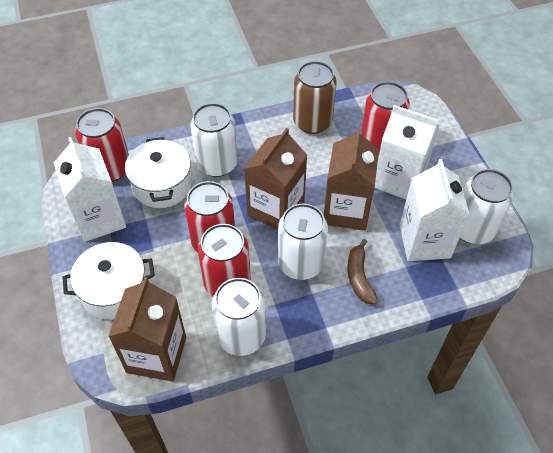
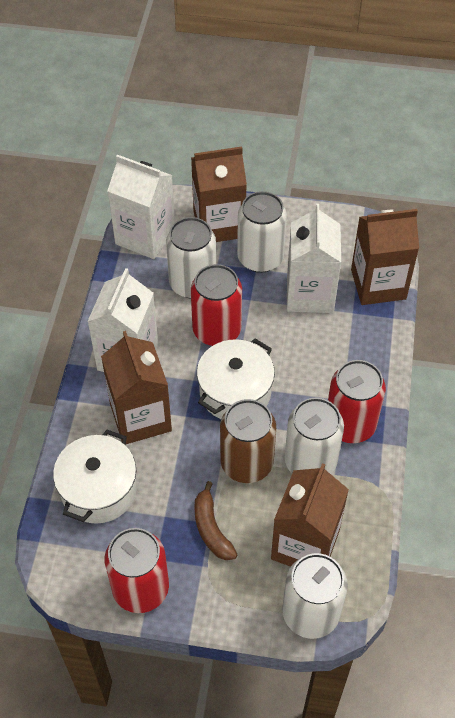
brown carton: 3 -> 4
red can: 4 -> 3

